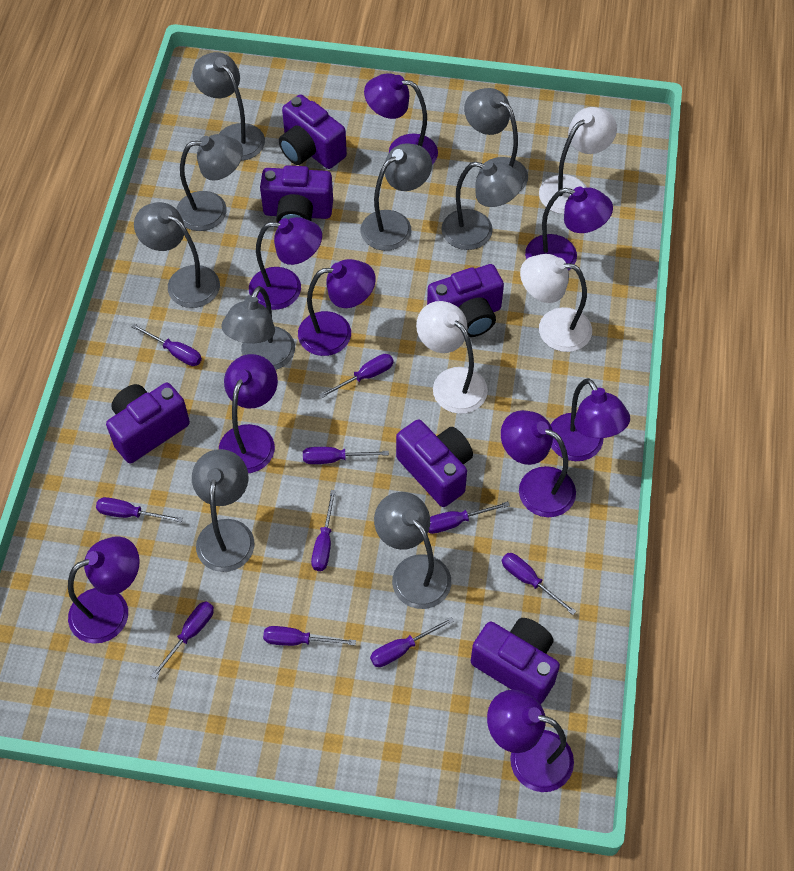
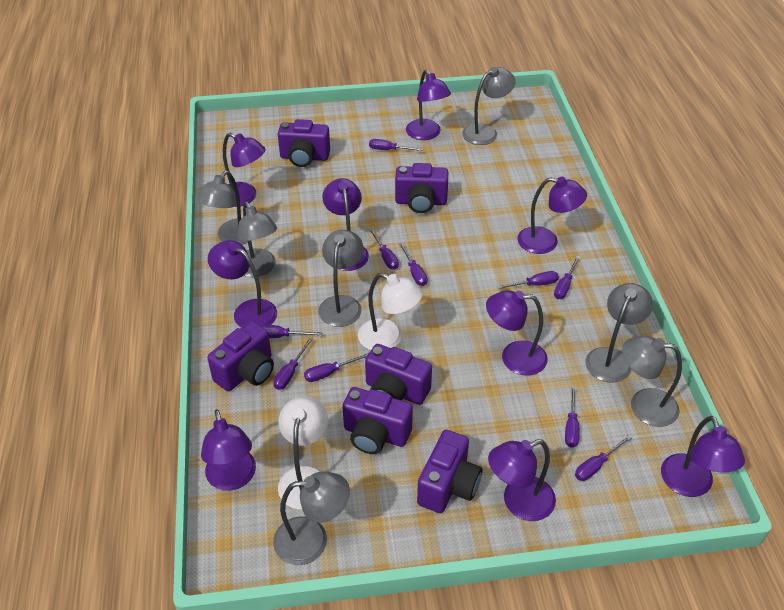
grey lamp: 9 -> 7
white lamp: 3 -> 2

